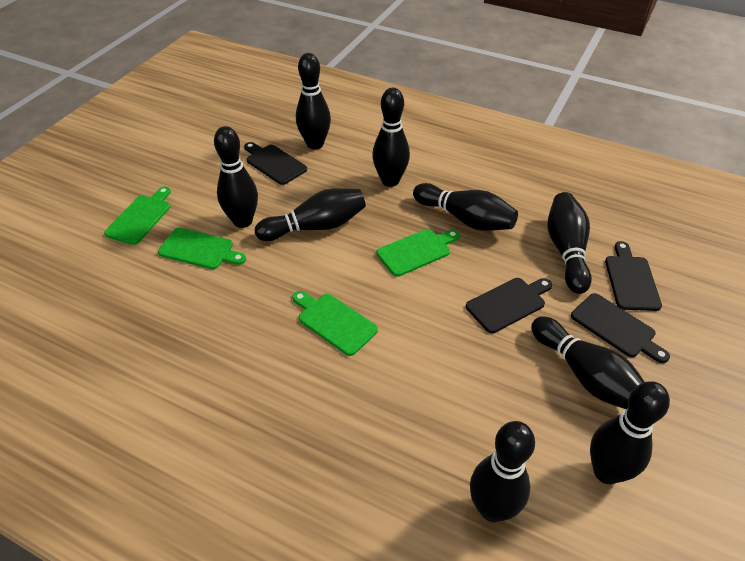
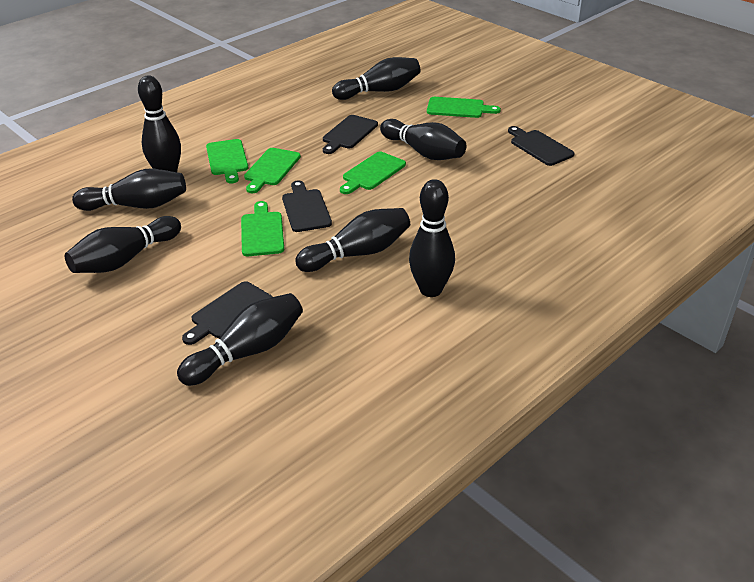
black bowling pin: 9 -> 8
green cutting board: 4 -> 5

